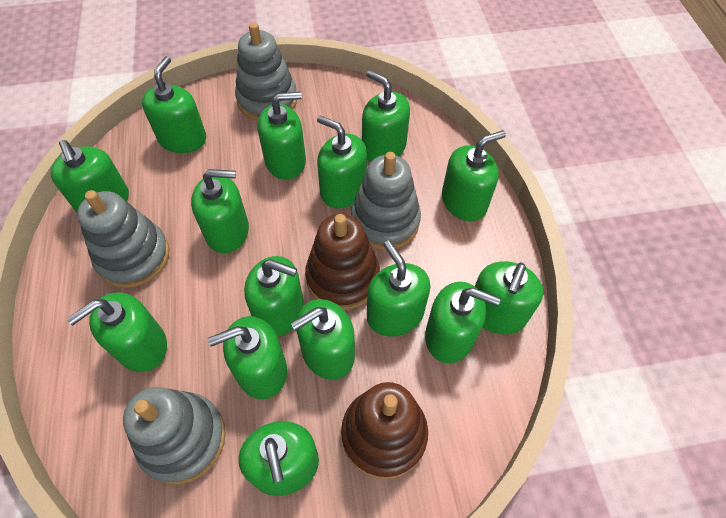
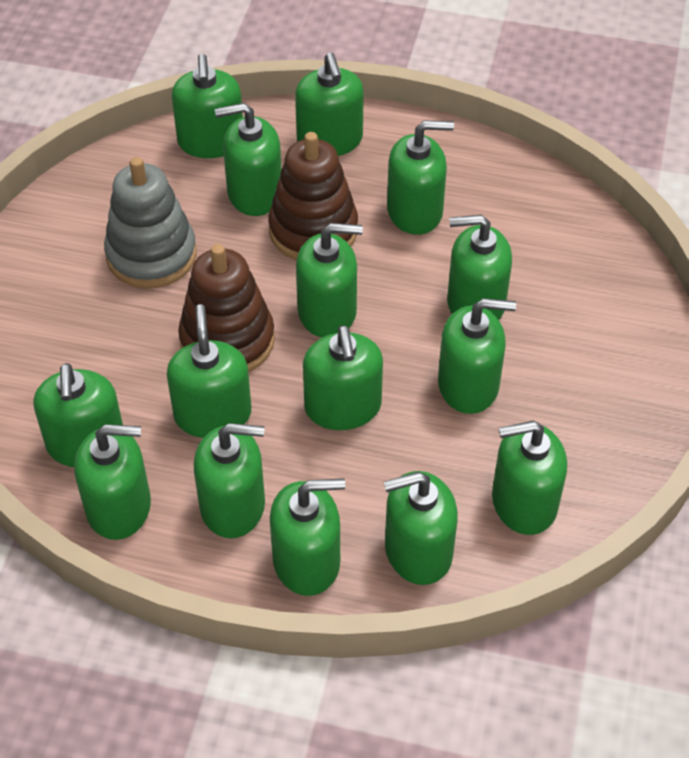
grey stacking toy: 4 -> 1

